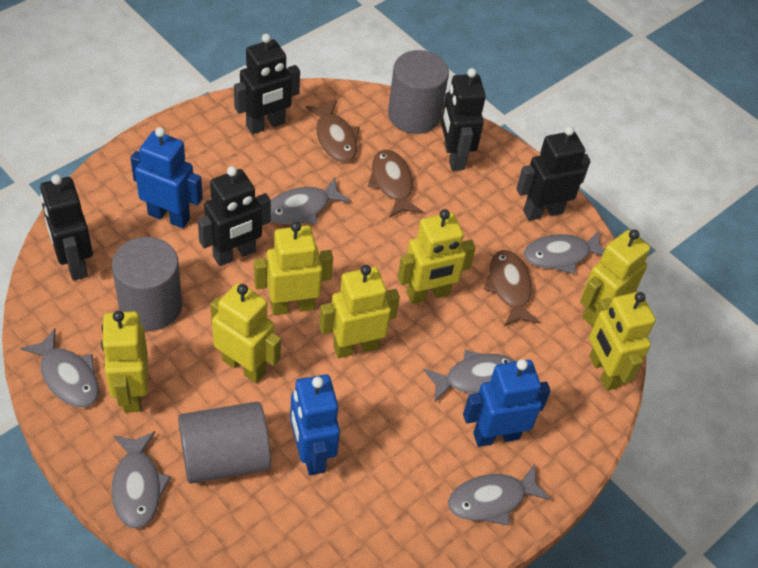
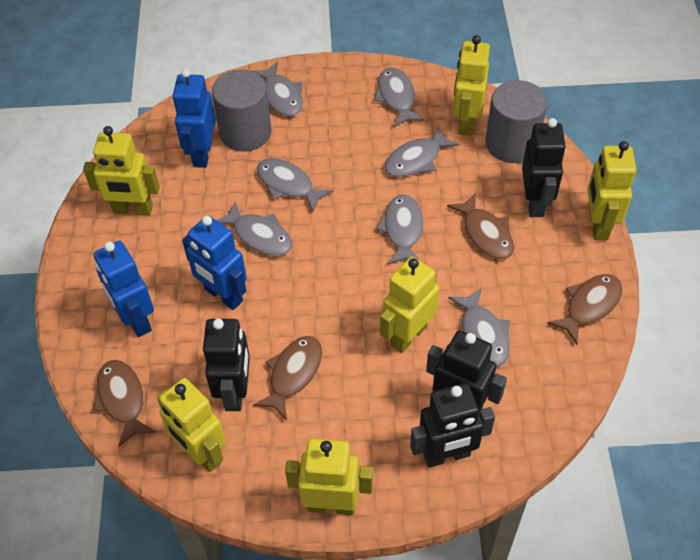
black robot: 5 -> 4
brown fish: 3 -> 4
grey cylinder: 3 -> 2
grey fish: 6 -> 7
yellow robot: 7 -> 6

